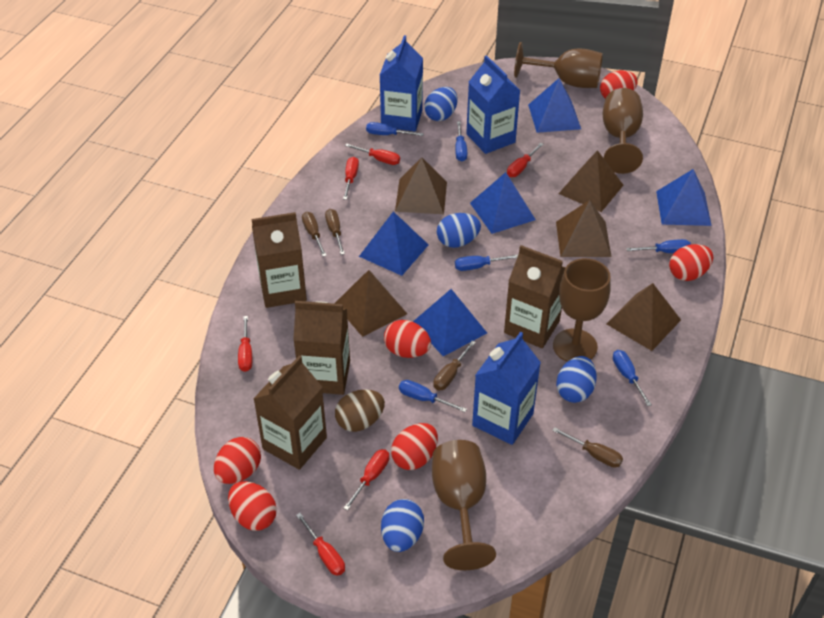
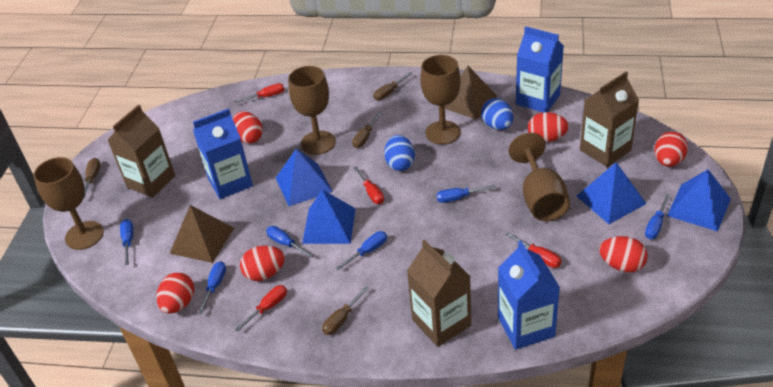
blue egg: 4 -> 2
blue pyramid: 5 -> 4
brown carton: 4 -> 3
brown egg: 1 -> 0
brown pyramid: 5 -> 2
red screwdriver: 6 -> 4

